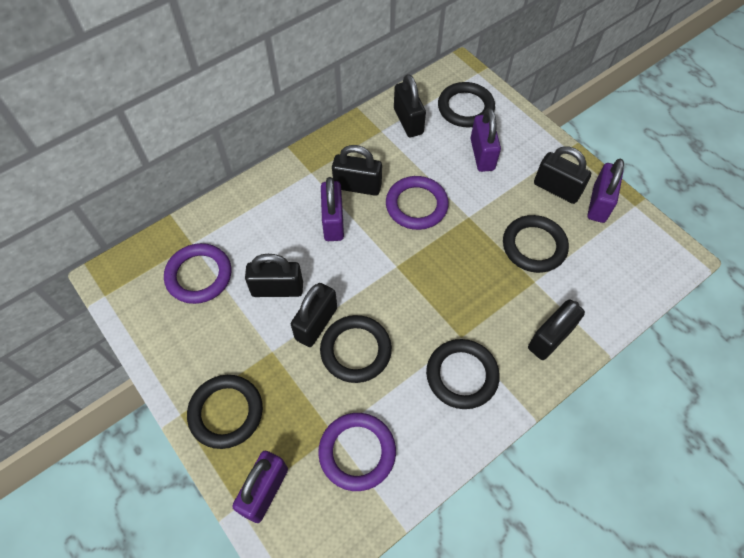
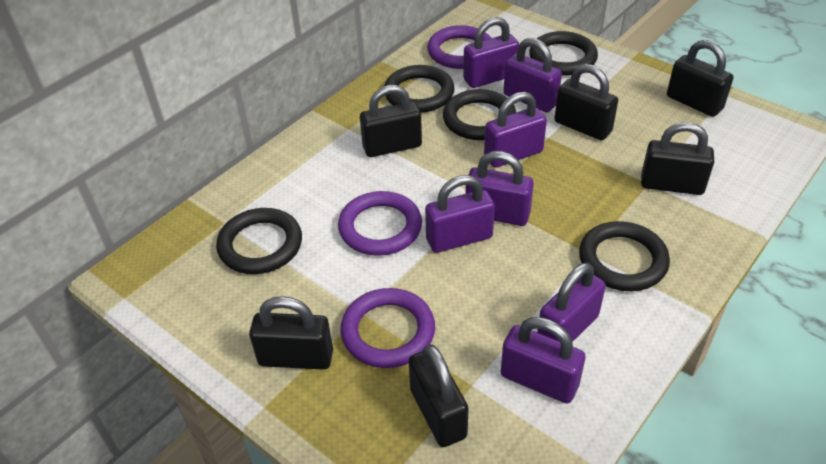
purple padlock: 4 -> 7

